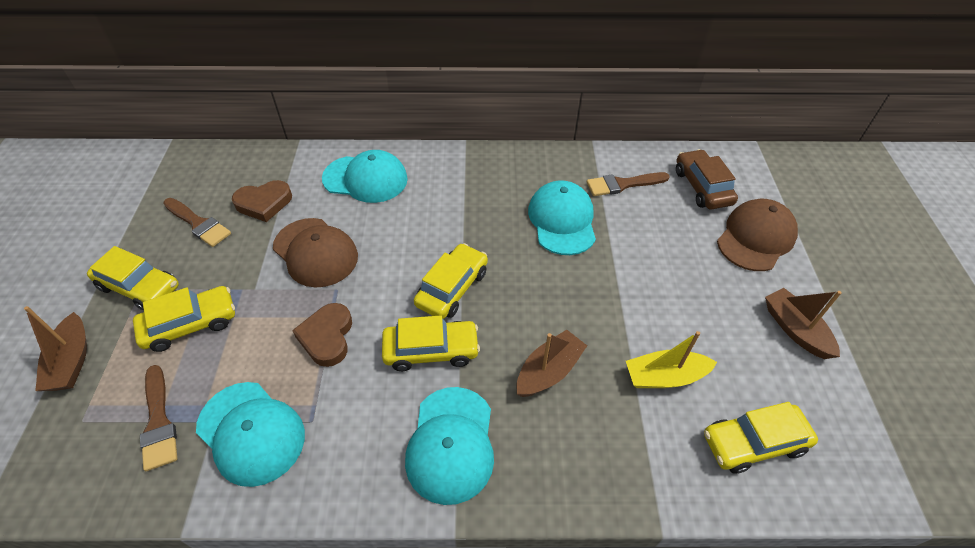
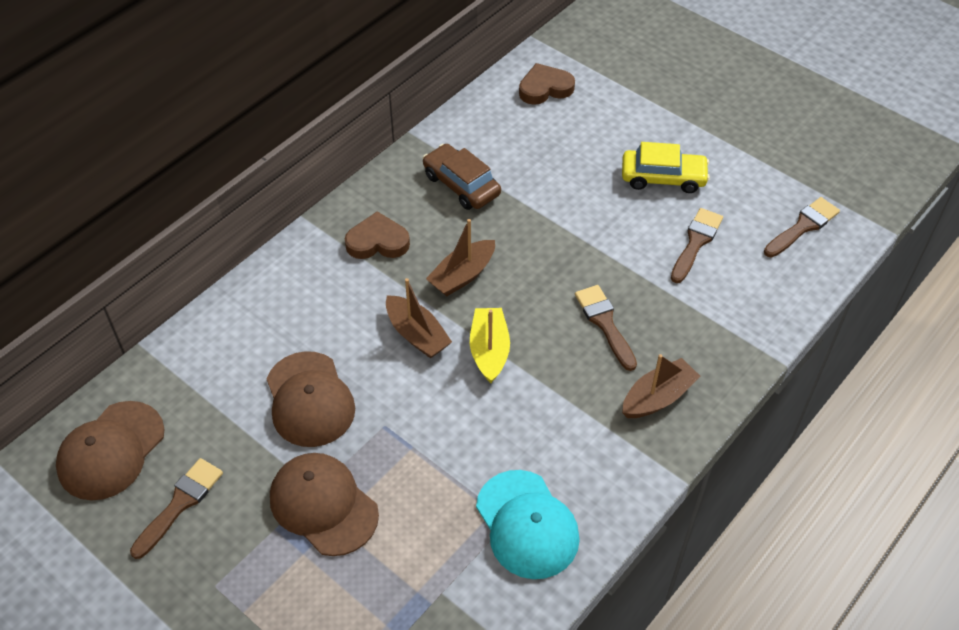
brown brush: 3 -> 4
brown cap: 2 -> 3
turquoise cap: 4 -> 1
yellow car: 5 -> 1

